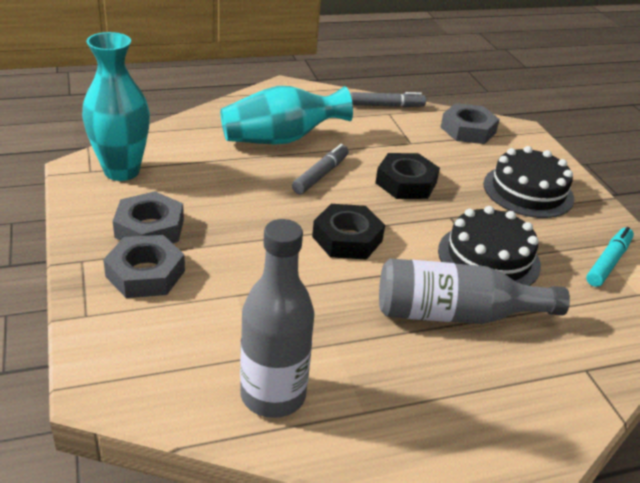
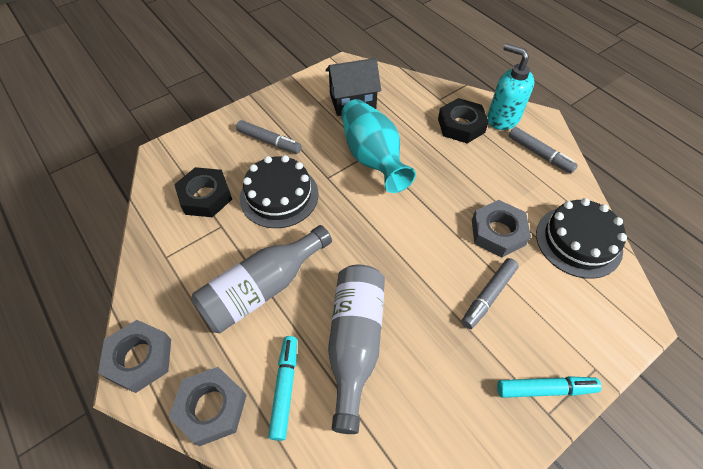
black house: 0 -> 1
grey marker: 2 -> 3
turquoise marker: 1 -> 2
turquoise soap dispenser: 0 -> 1
turquoise vase: 2 -> 1

